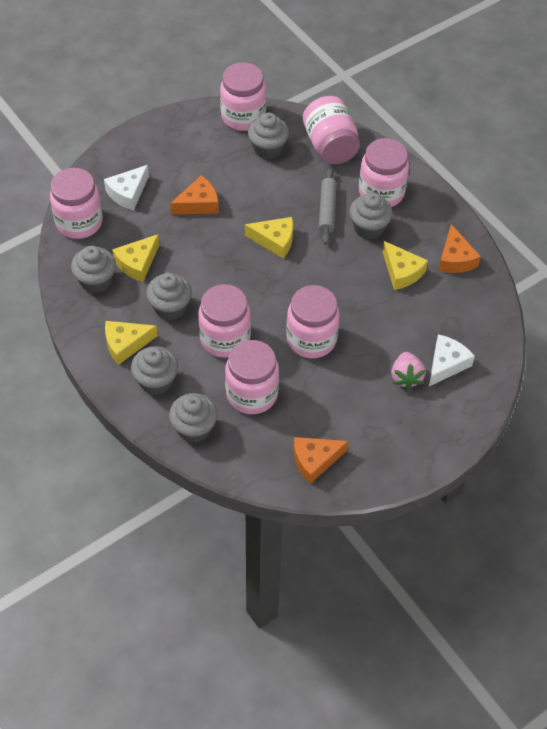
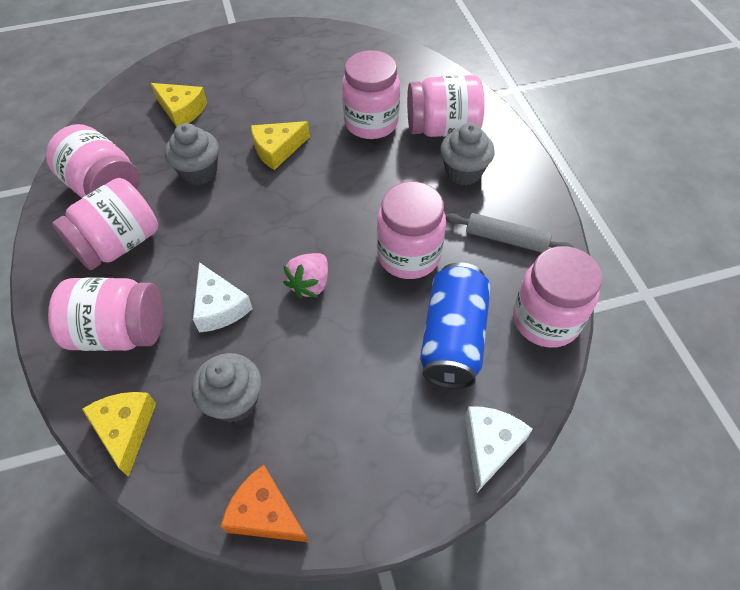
blue can: 0 -> 1
grey cupcake: 6 -> 3
orange cheese: 3 -> 1
yellow cheese: 4 -> 3

